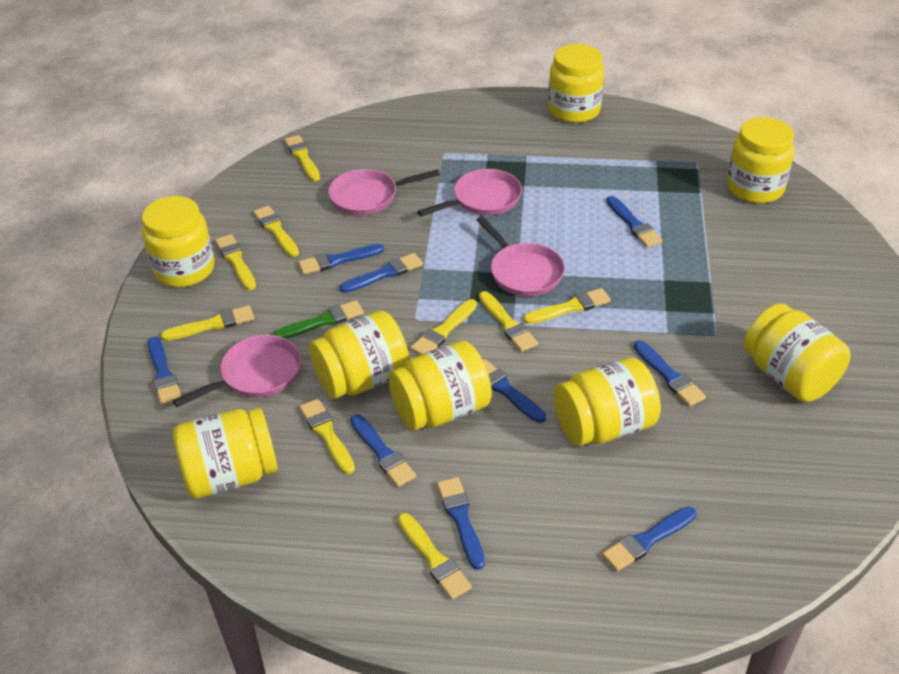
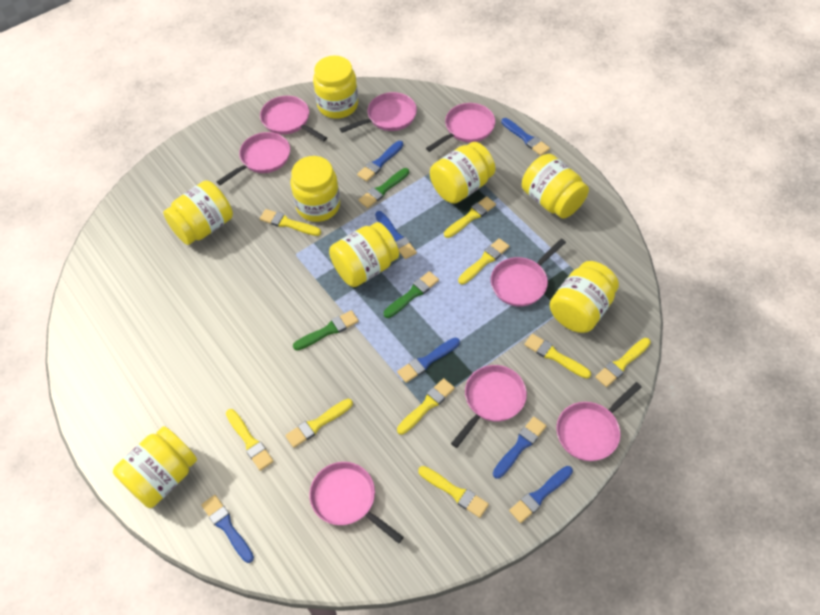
blue brush: 9 -> 7
green brush: 1 -> 3
pink pan: 4 -> 8

